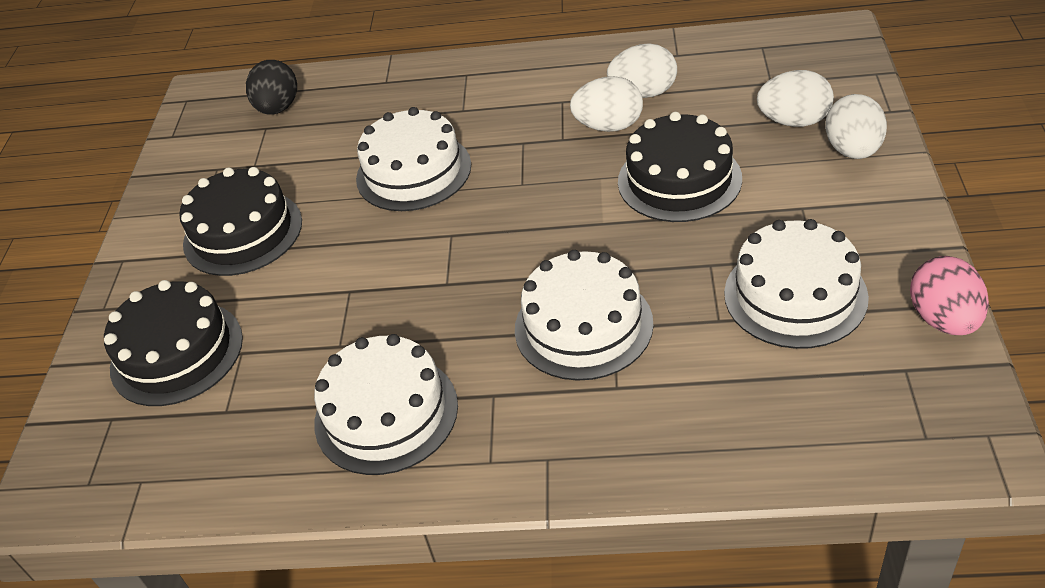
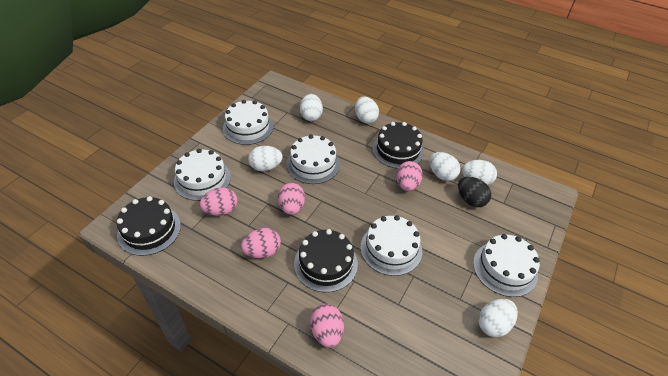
pink egg: 1 -> 5
white cake: 4 -> 5
white egg: 4 -> 6

